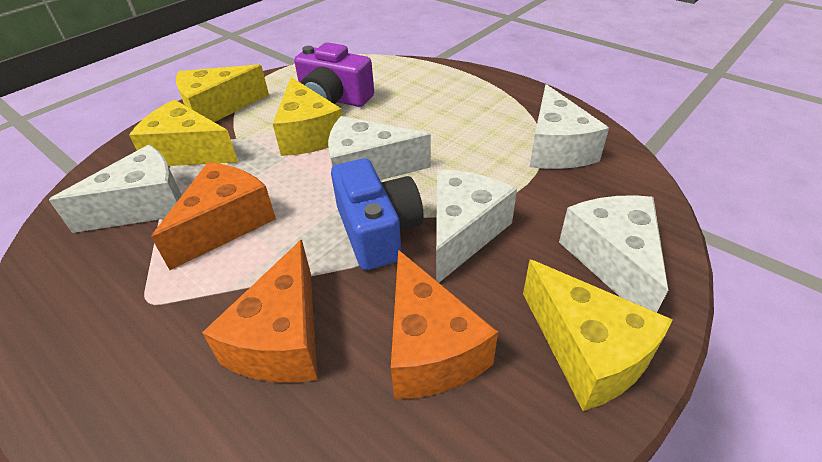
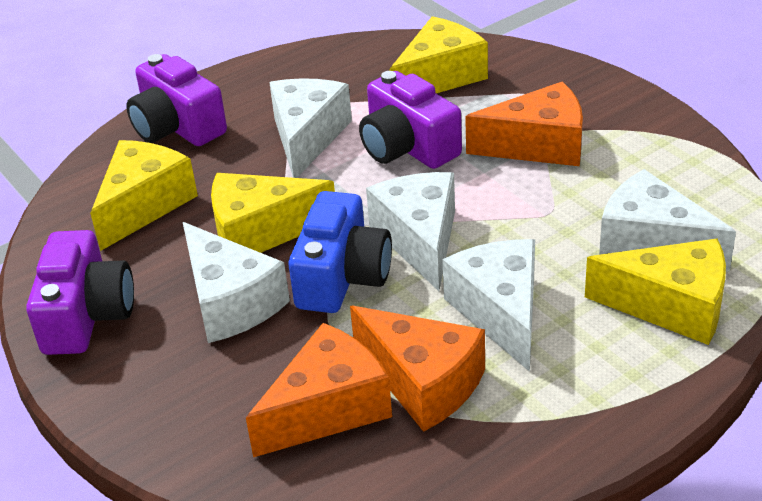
purple camera: 1 -> 3

